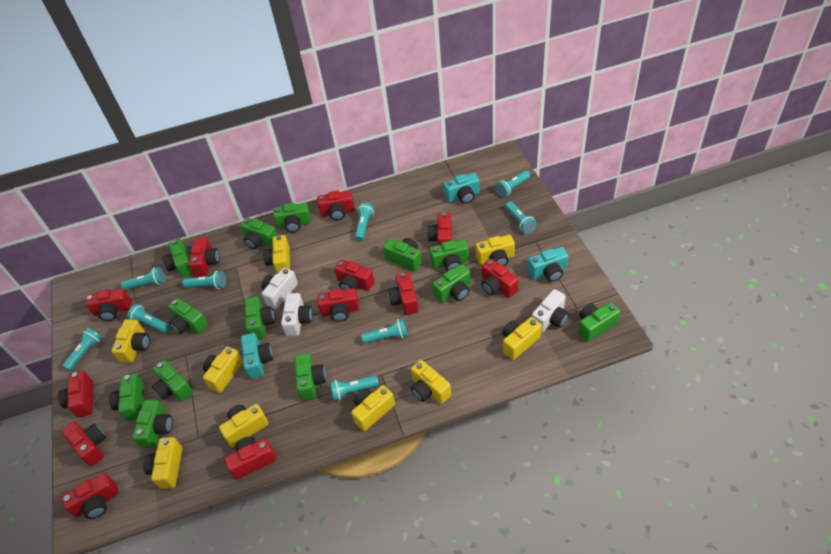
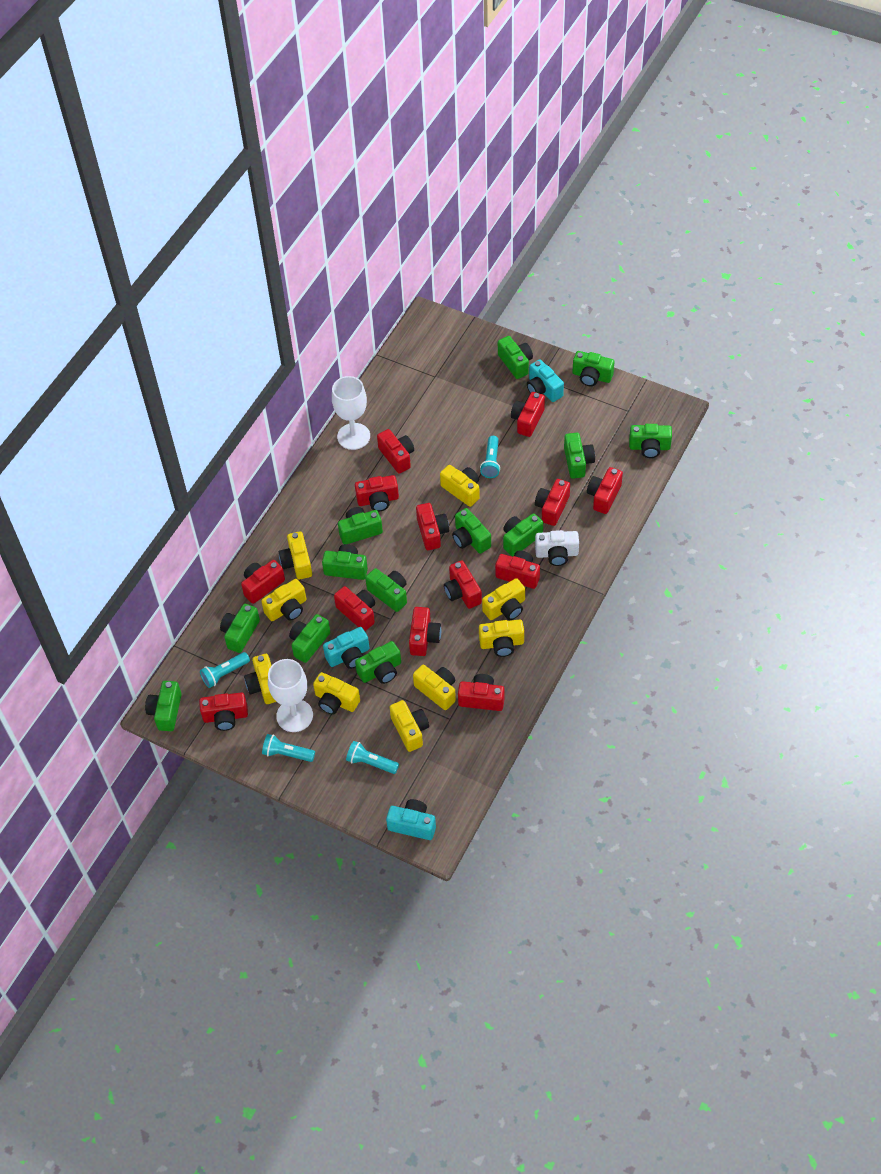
red camera: 12 -> 13
turquoise flashlight: 9 -> 4
white camera: 3 -> 1
white goblet: 0 -> 2

